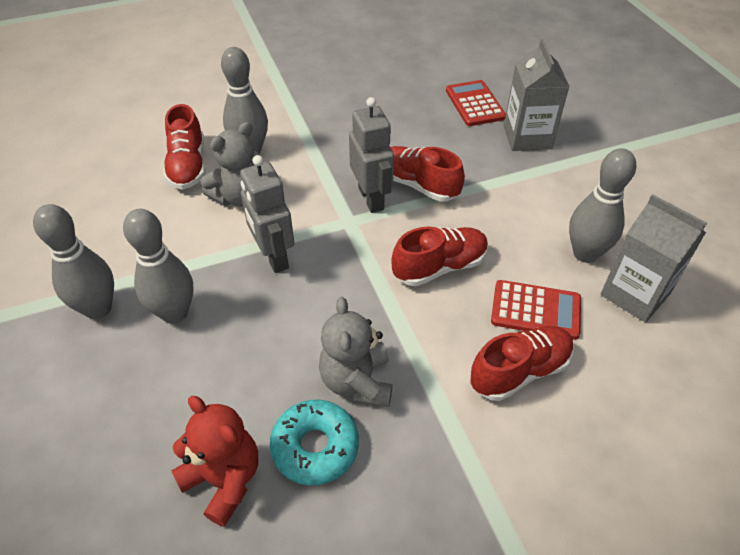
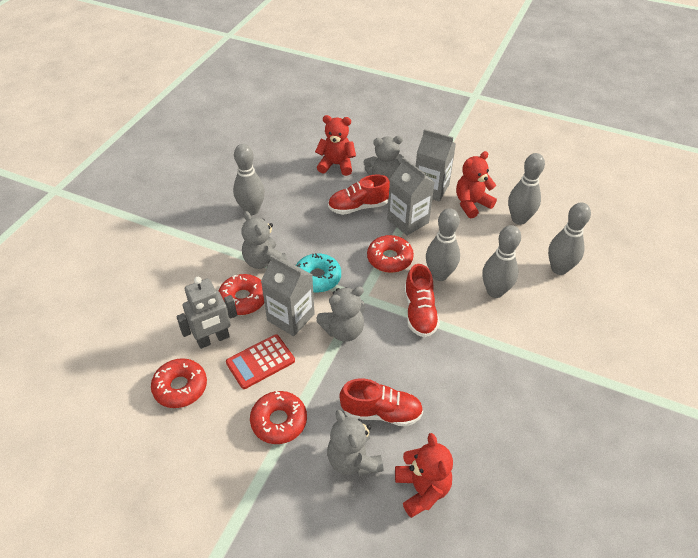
grey bowling pin: 4 -> 5
grey carton: 2 -> 3
grey robot: 2 -> 1
grey teddy bear: 2 -> 4
red calculator: 2 -> 1
red donut: 0 -> 4
red shoe: 4 -> 3
red teddy bear: 1 -> 3

